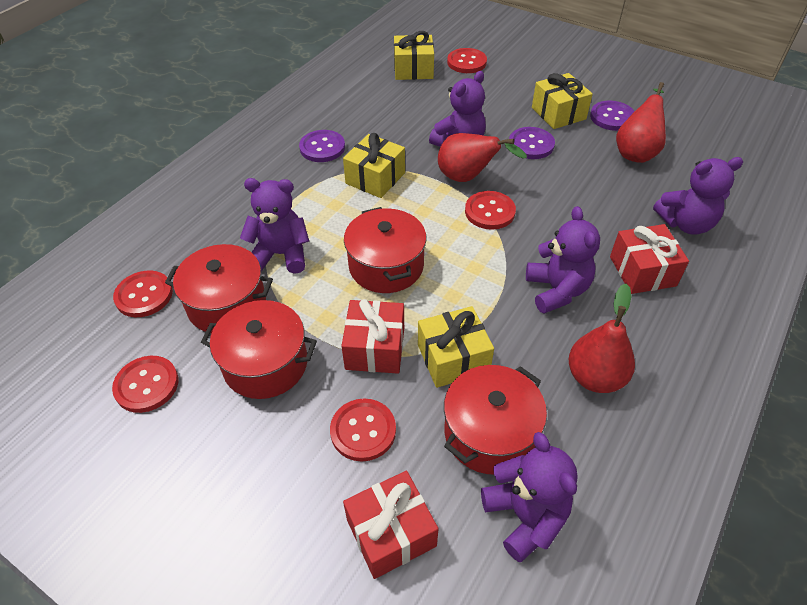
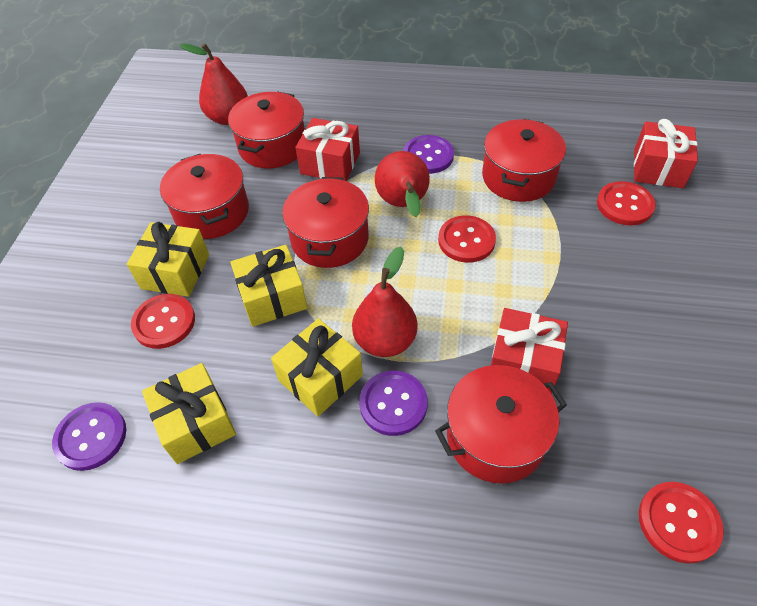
purple teddy bear: 5 -> 0
red button: 5 -> 4
red pot: 4 -> 5

